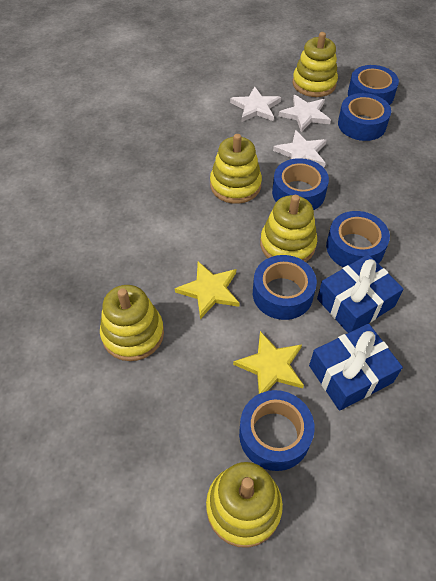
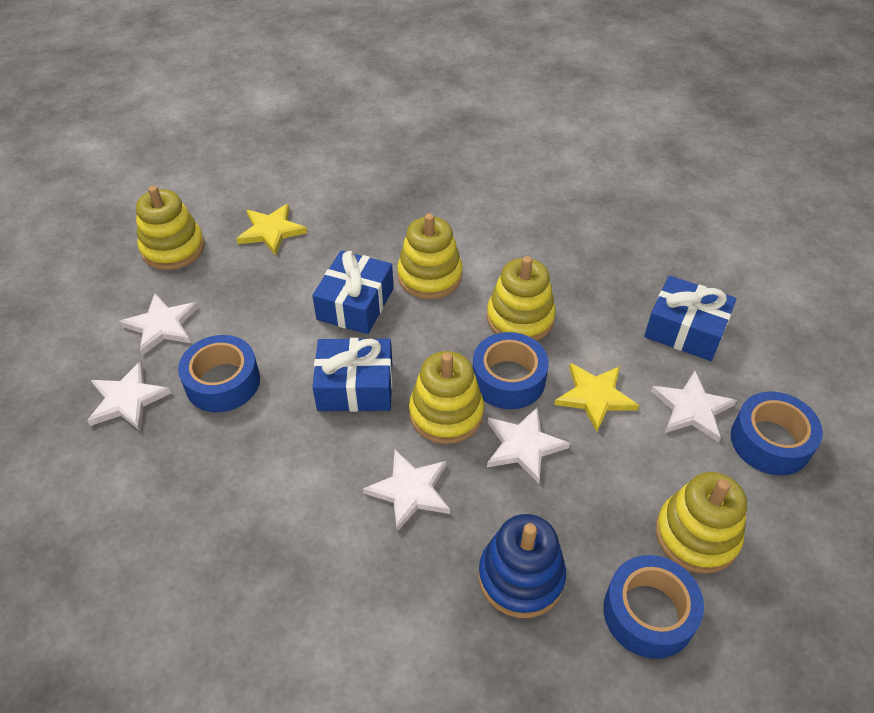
blue gift: 2 -> 3
blue stacking toy: 0 -> 1
blue tape: 6 -> 4
white star: 3 -> 5

